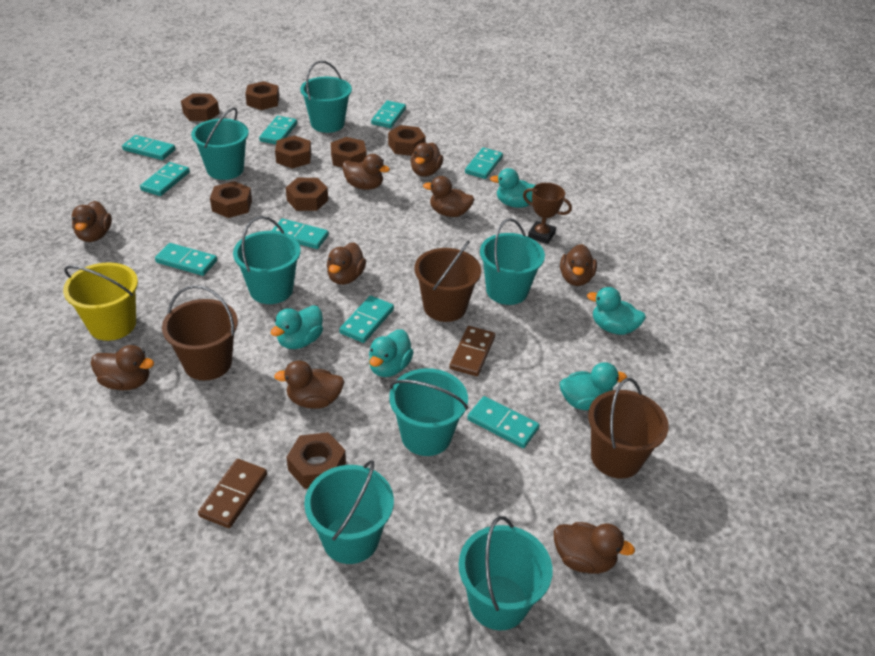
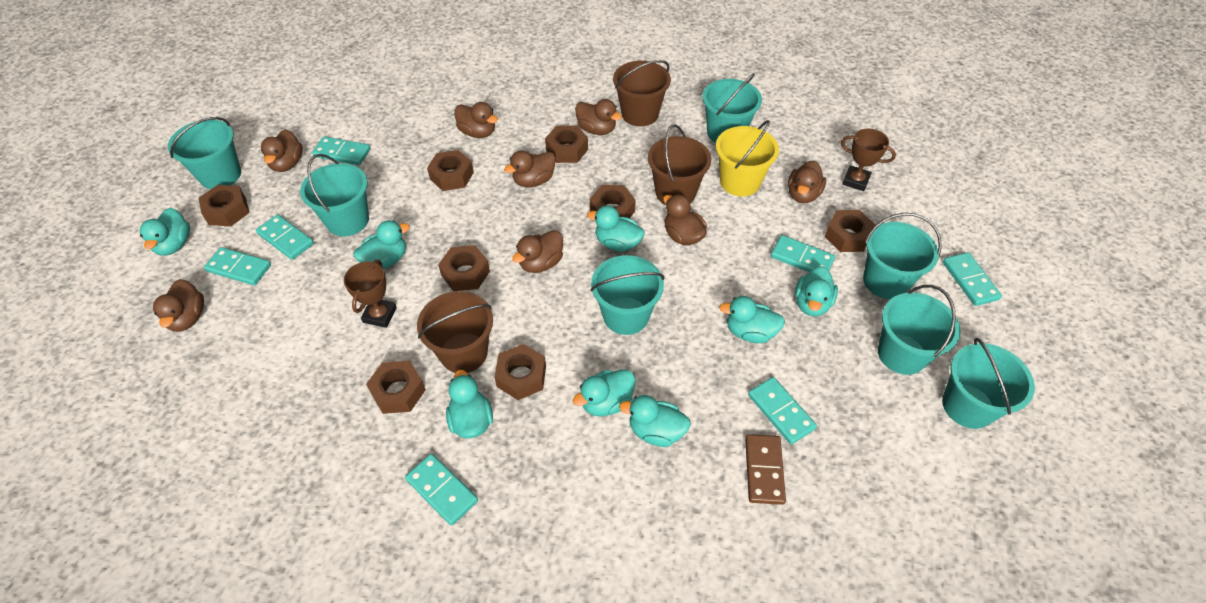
brown domino: 2 -> 1
brown duck: 9 -> 8
brown trophy: 1 -> 2
turquoise domino: 9 -> 7
turquoise duck: 5 -> 8

